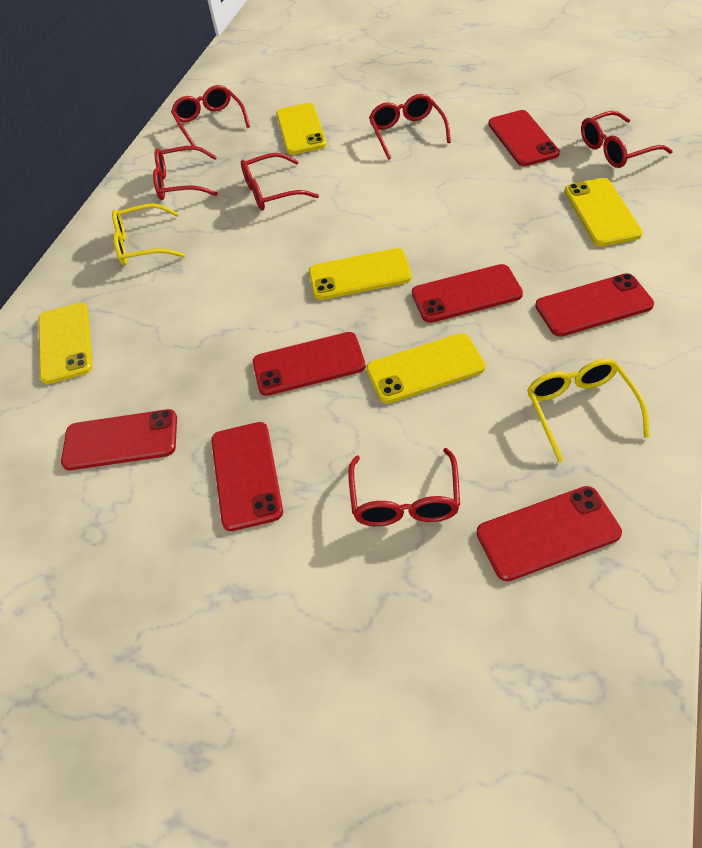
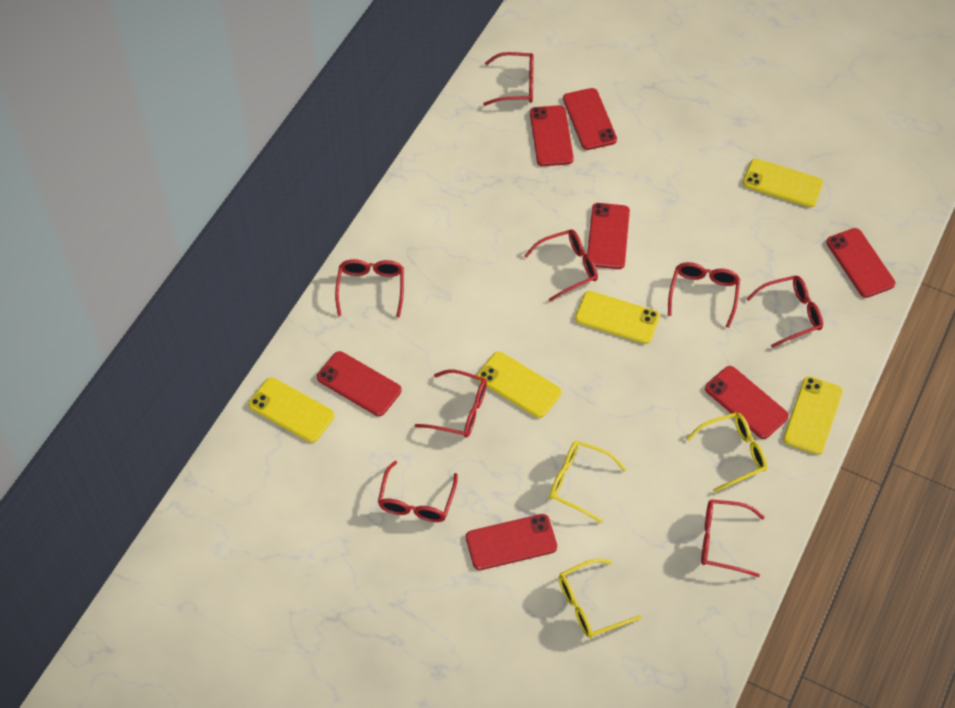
red glasses: 6 -> 8
yellow glasses: 2 -> 3

